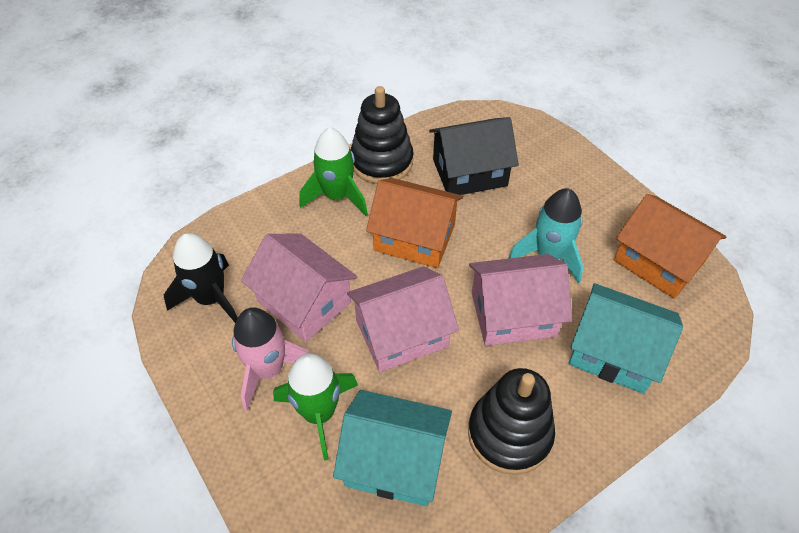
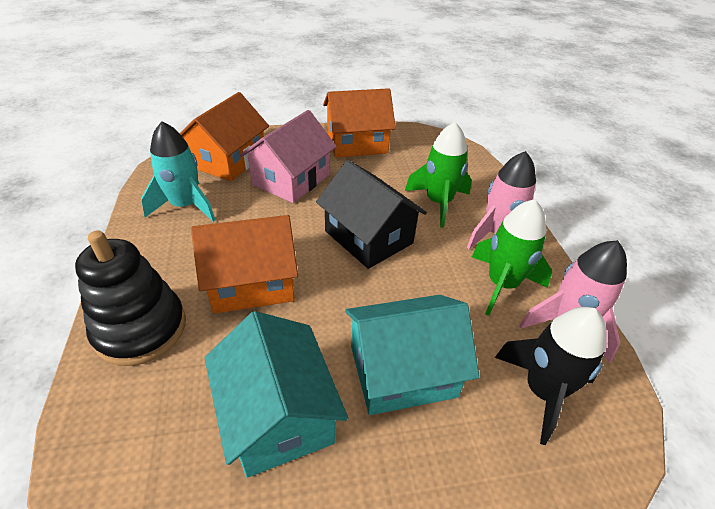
black stacking toy: 2 -> 1
orange house: 2 -> 3
pink house: 3 -> 1
pink rocket: 1 -> 2

